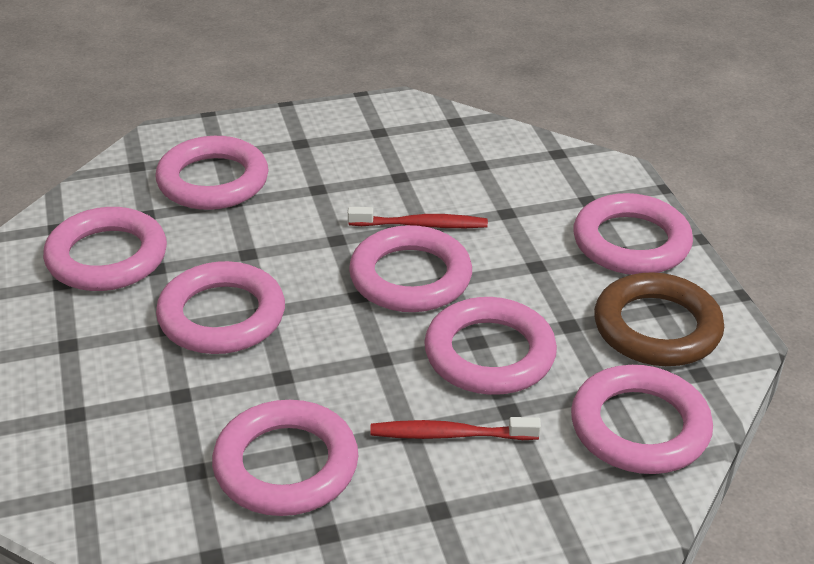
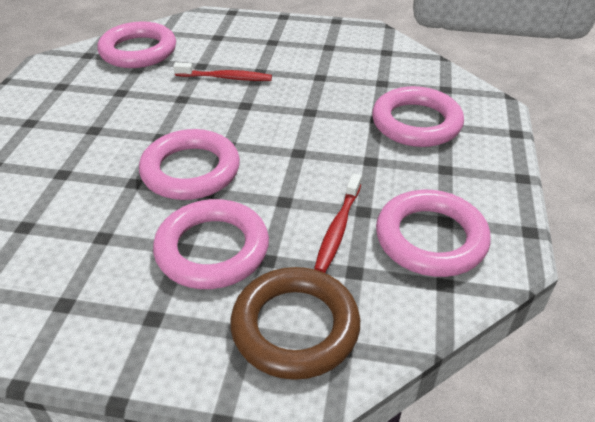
pink ring: 8 -> 5

